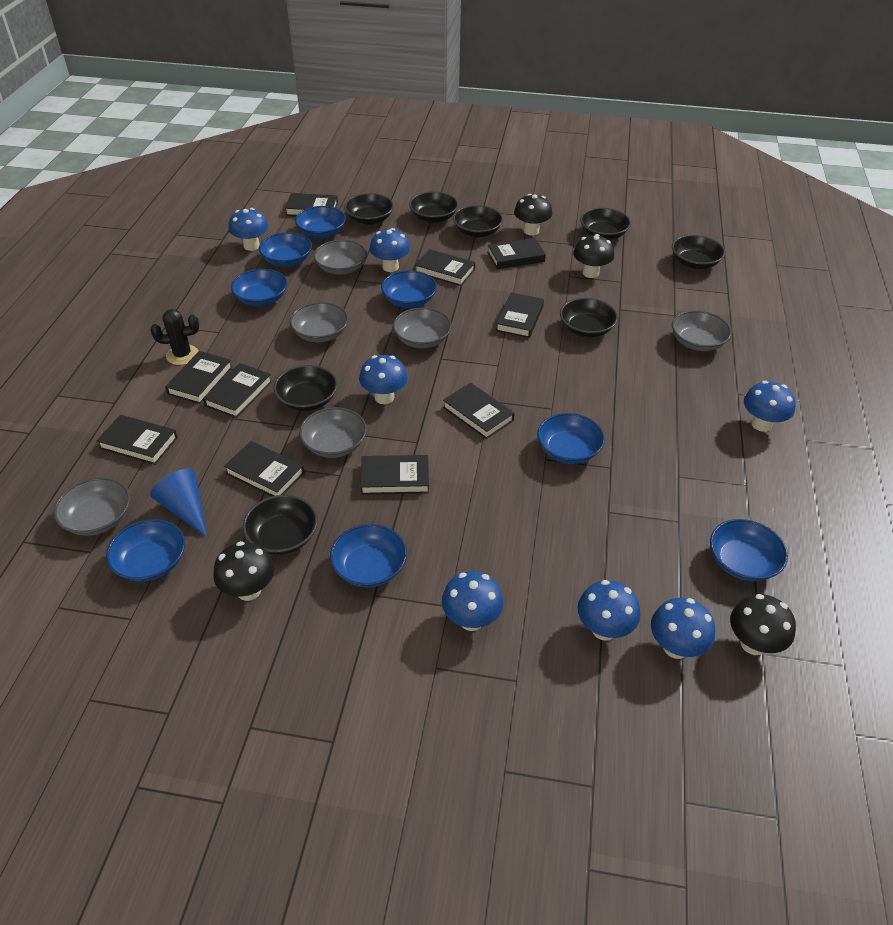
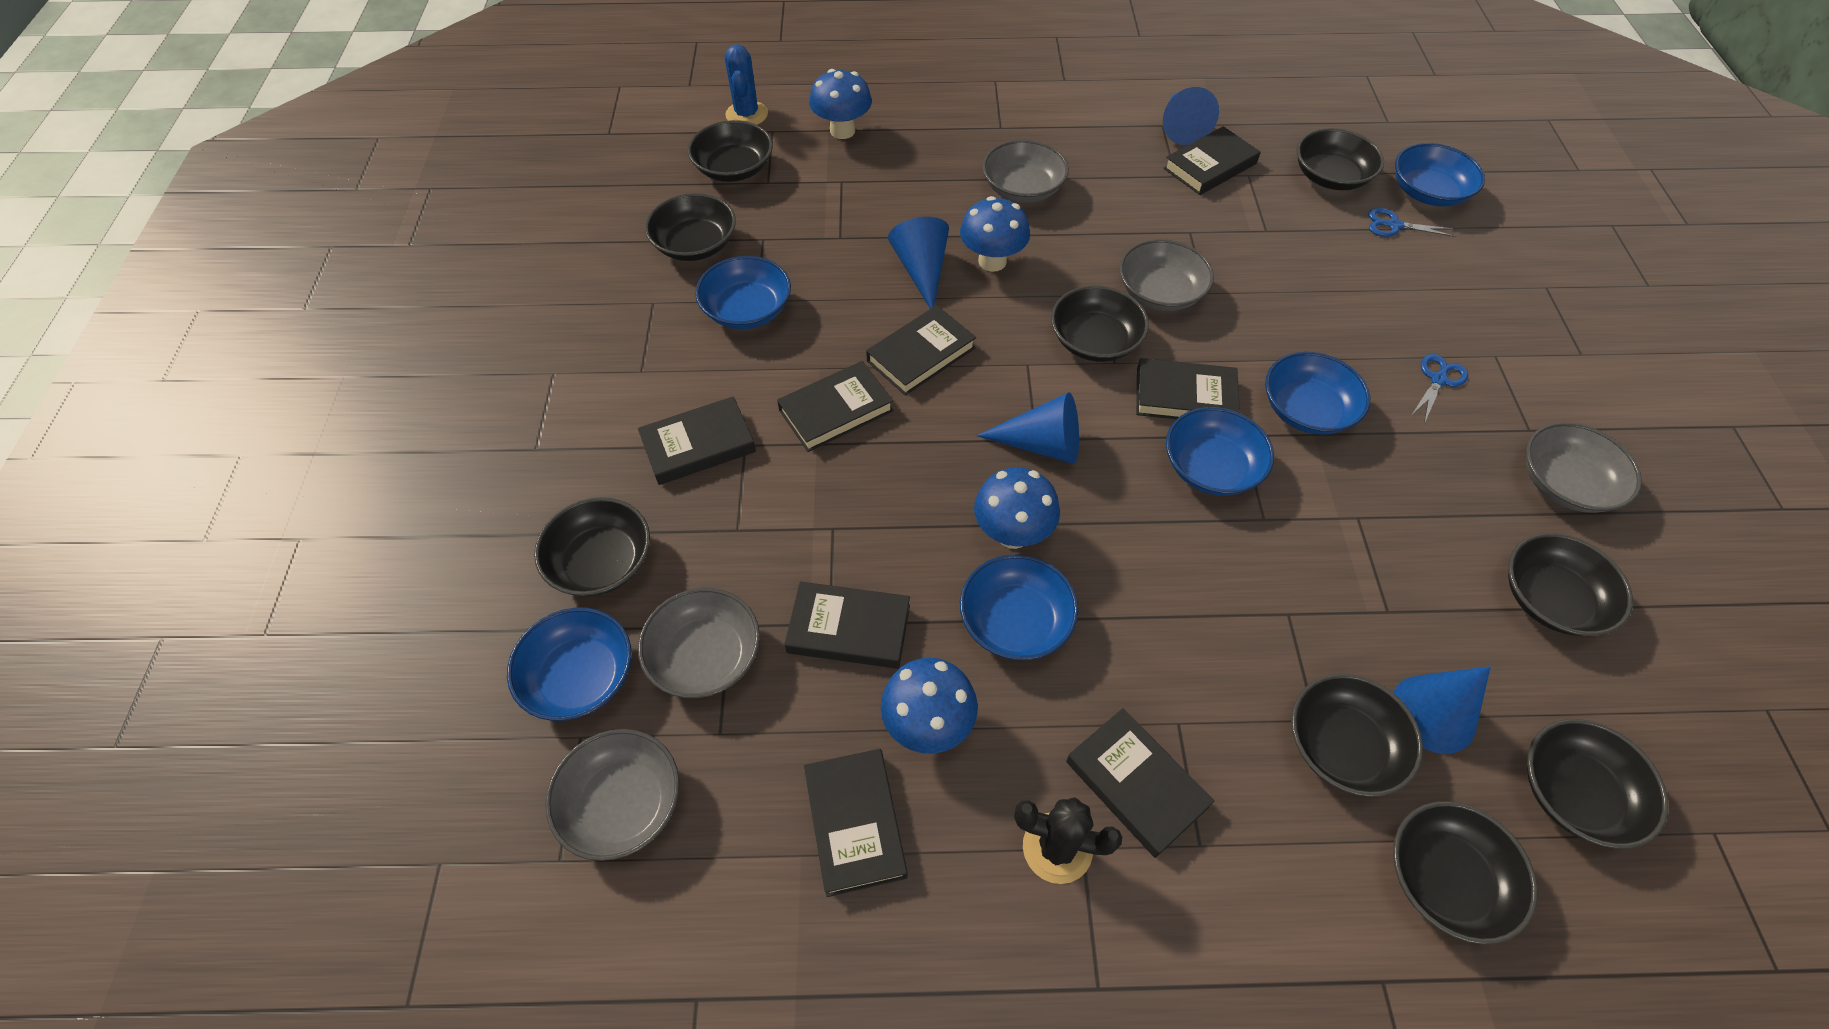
black book: 10 -> 8
black bowl: 8 -> 9
black mushroom: 4 -> 0
blue bowl: 8 -> 6
blue cactus: 0 -> 1
blue cone: 1 -> 4
blue mushroom: 7 -> 4
blue scissors: 0 -> 2
grey bowl: 6 -> 5

